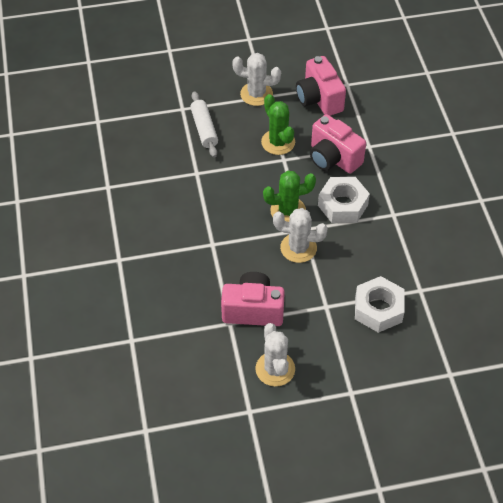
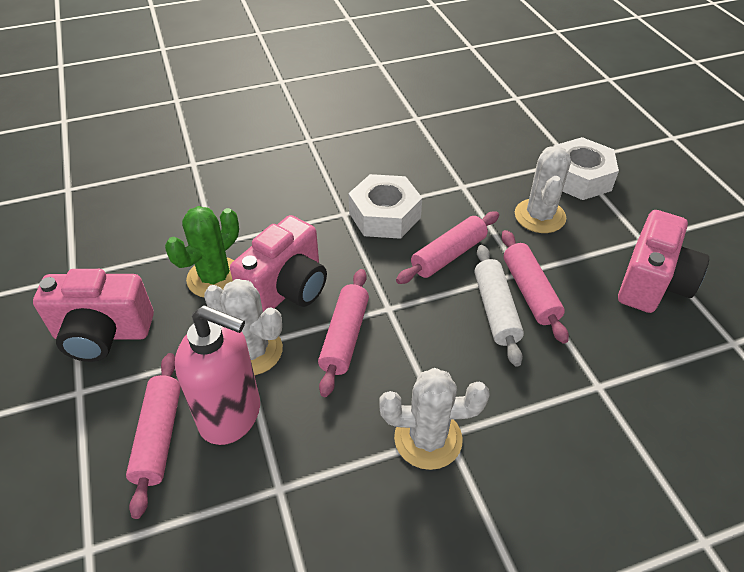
green cactus: 2 -> 1
pink rolling pin: 0 -> 4
pink soap dispenser: 0 -> 1

